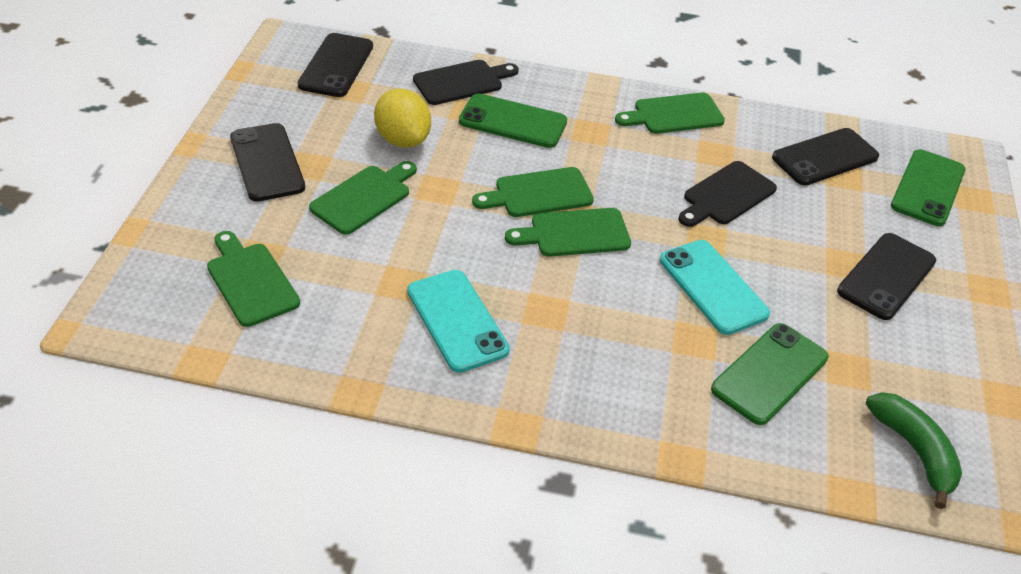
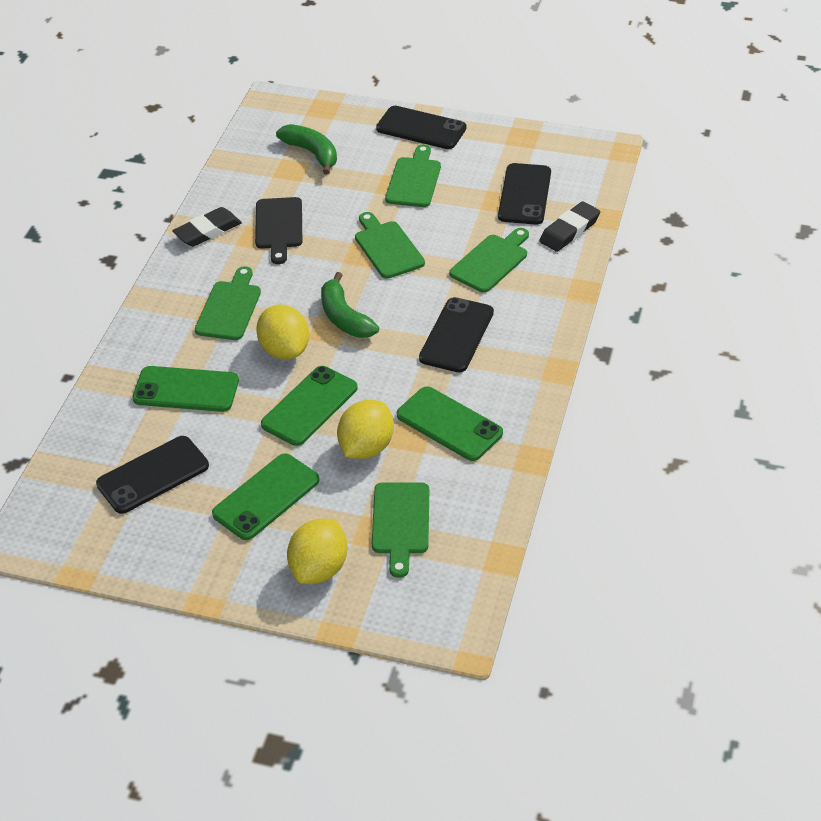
black cutting board: 2 -> 1
black eraser: 0 -> 2
green banana: 1 -> 2
green phone: 3 -> 4
turquoise phone: 2 -> 0
yellow lemon: 1 -> 3

